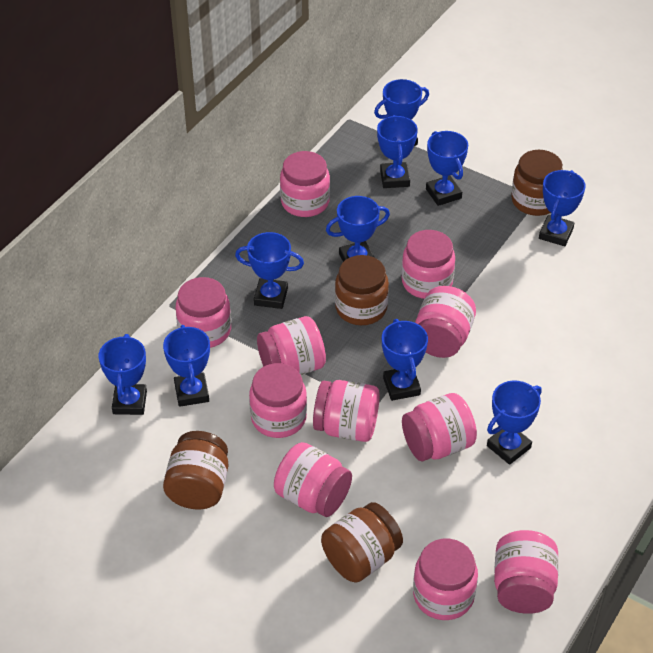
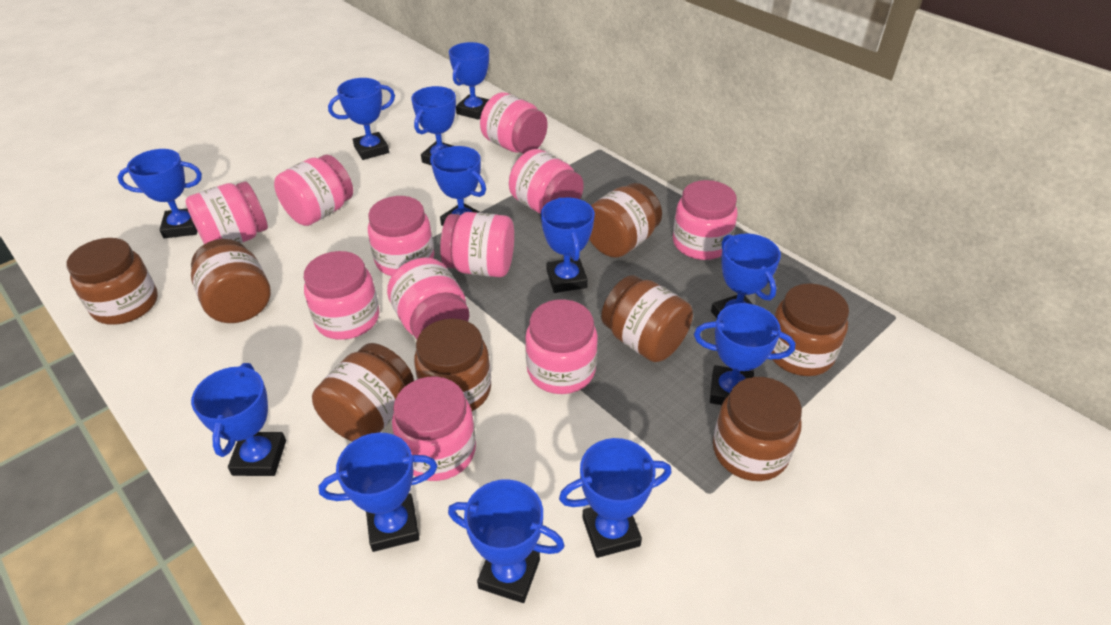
blue trophy: 10 -> 12
brown jar: 4 -> 8

